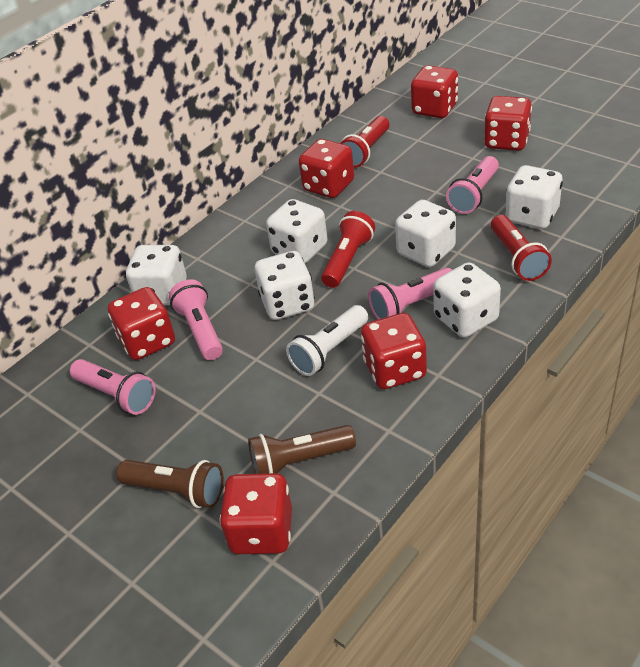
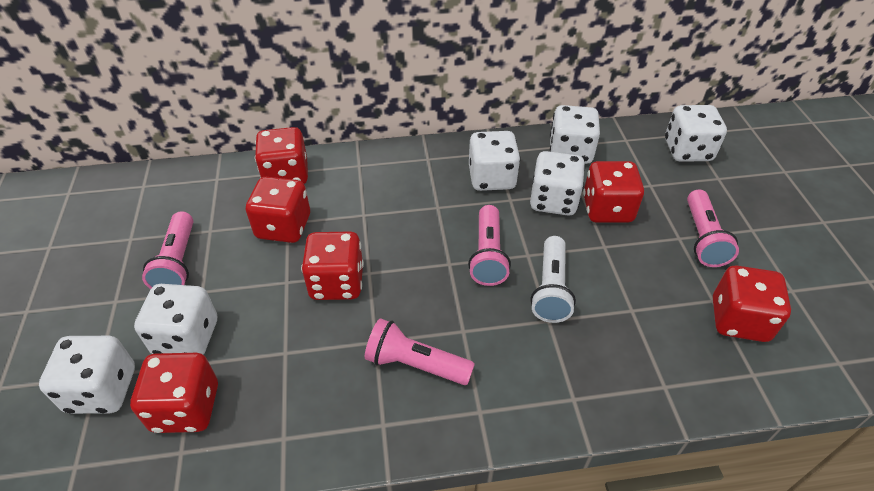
brown flashlight: 2 -> 0
red flashlight: 3 -> 0

